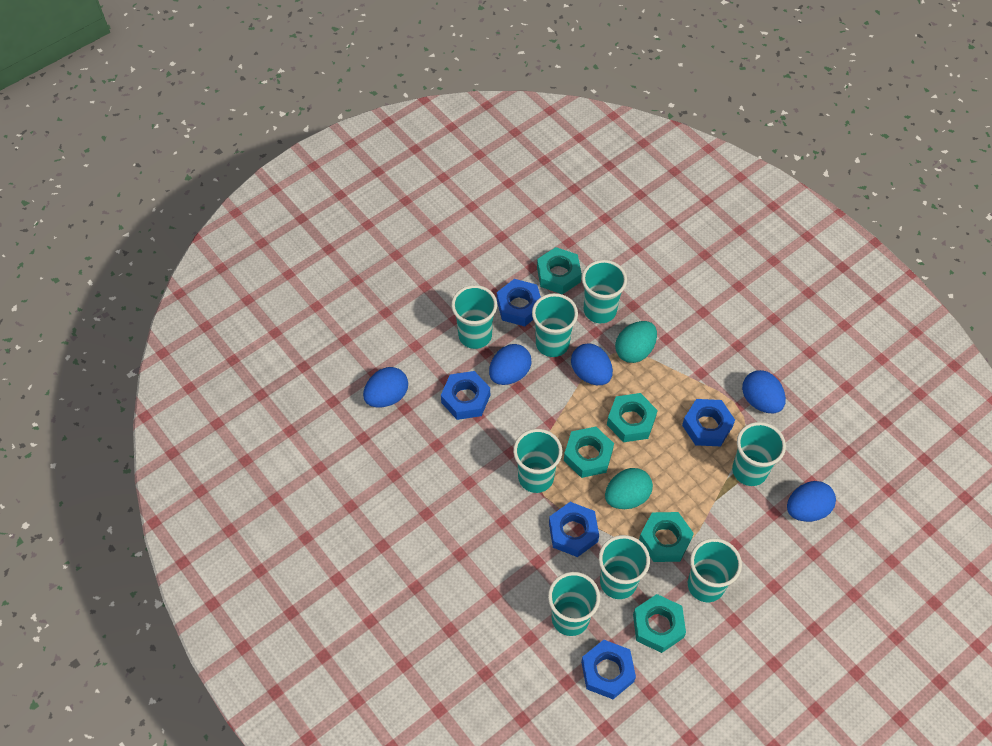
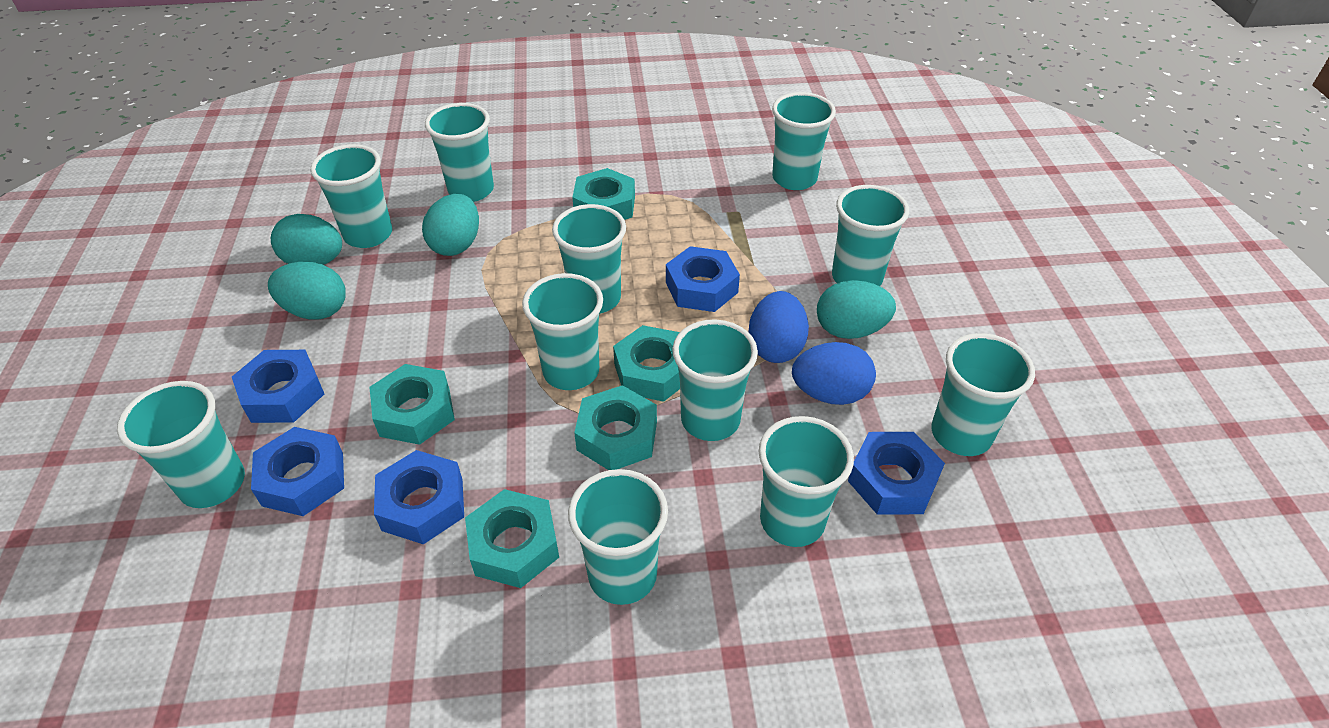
blue egg: 5 -> 2
turquoise cup: 8 -> 11
turquoise egg: 2 -> 4

